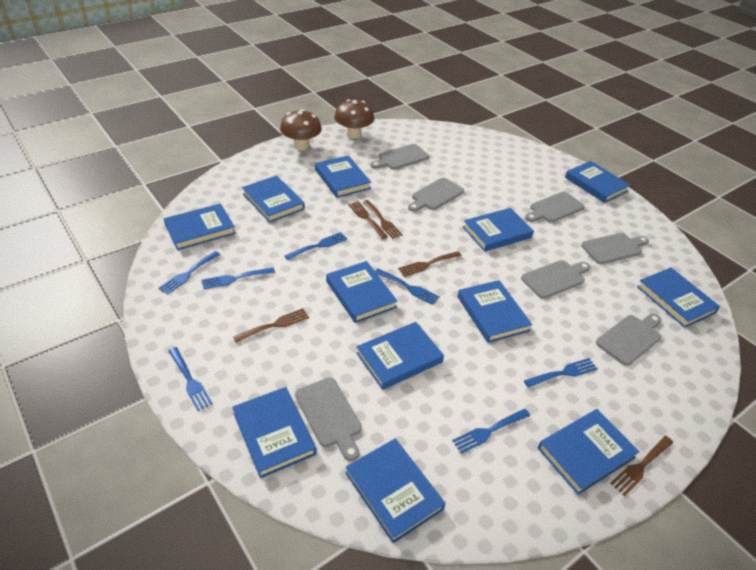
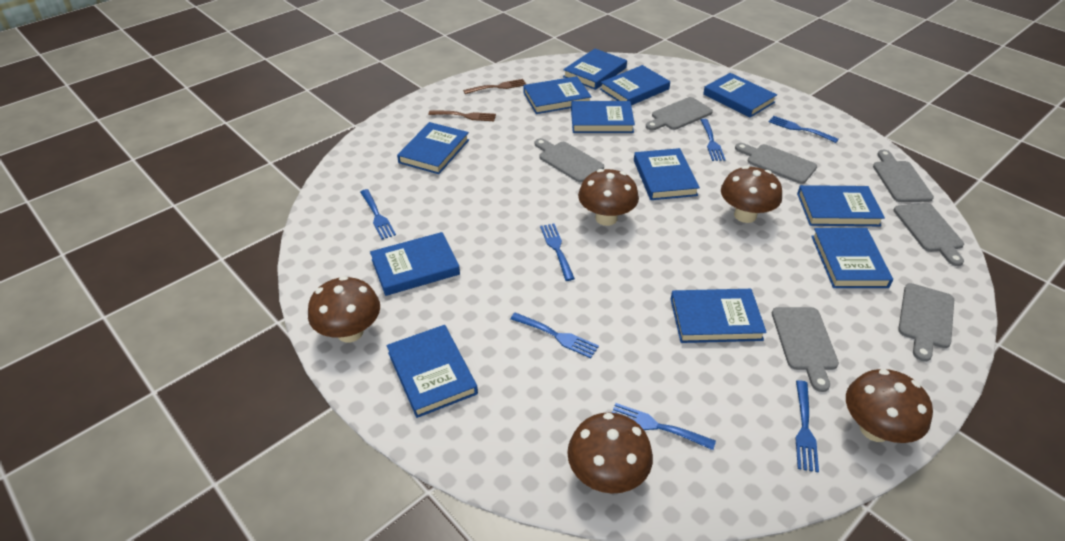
brown fork: 5 -> 2
brown mushroom: 2 -> 5

